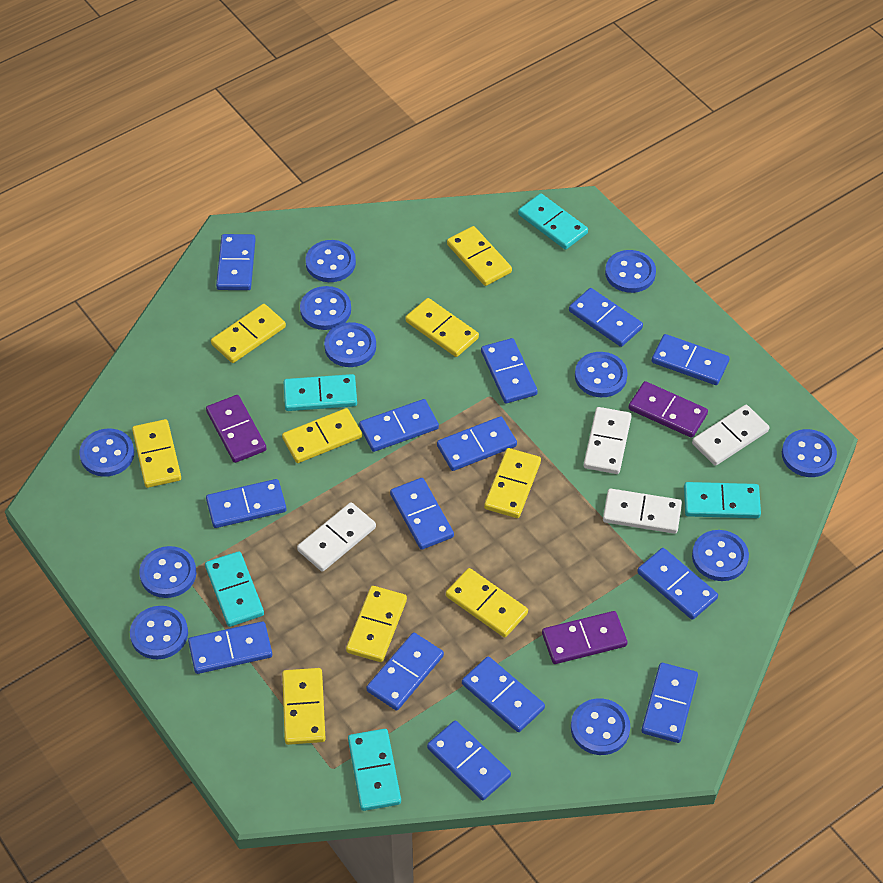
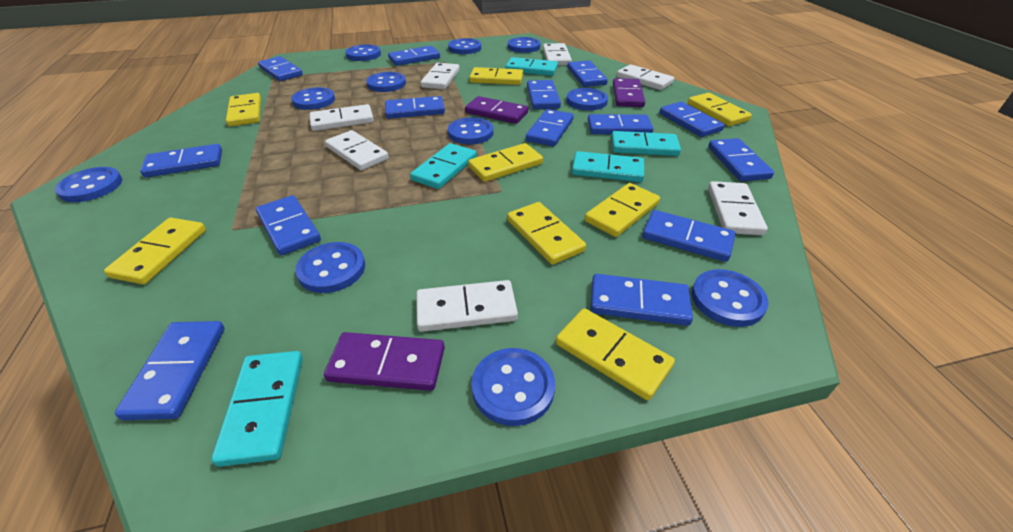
white domino: 4 -> 7
yellow domino: 9 -> 8

